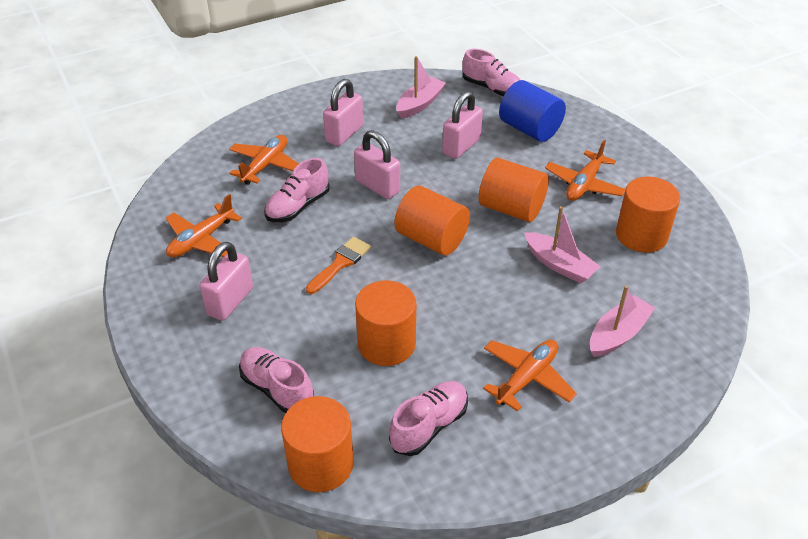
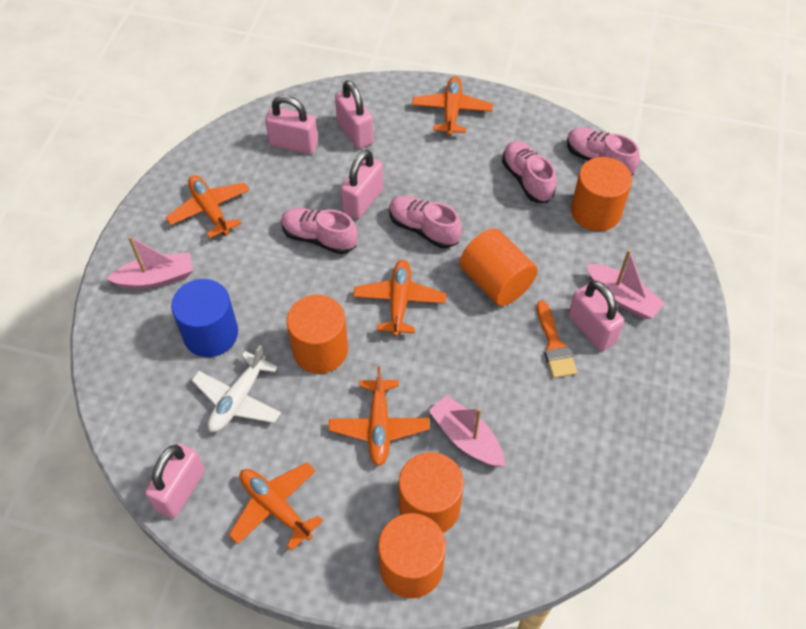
orange plane: 4 -> 5
pink padlock: 4 -> 5
white plane: 0 -> 1

